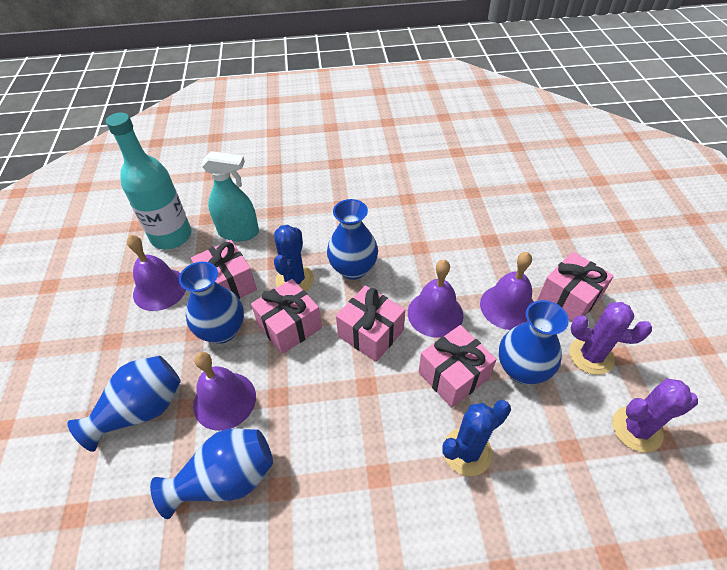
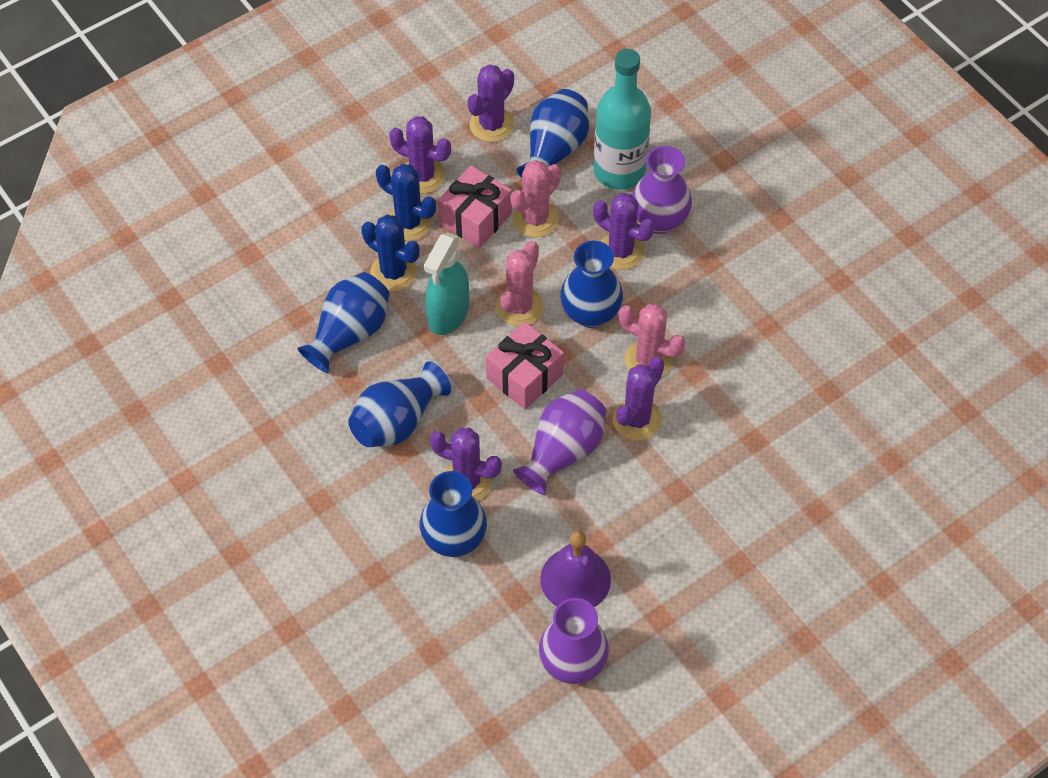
pink cactus: 0 -> 3
pink gift: 5 -> 2
purple bell: 4 -> 1
purple cactus: 2 -> 5
purple vase: 0 -> 3

